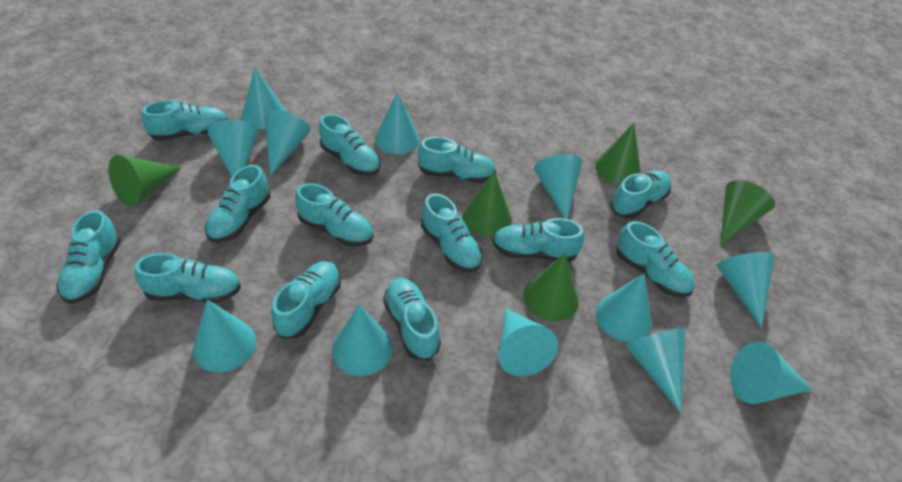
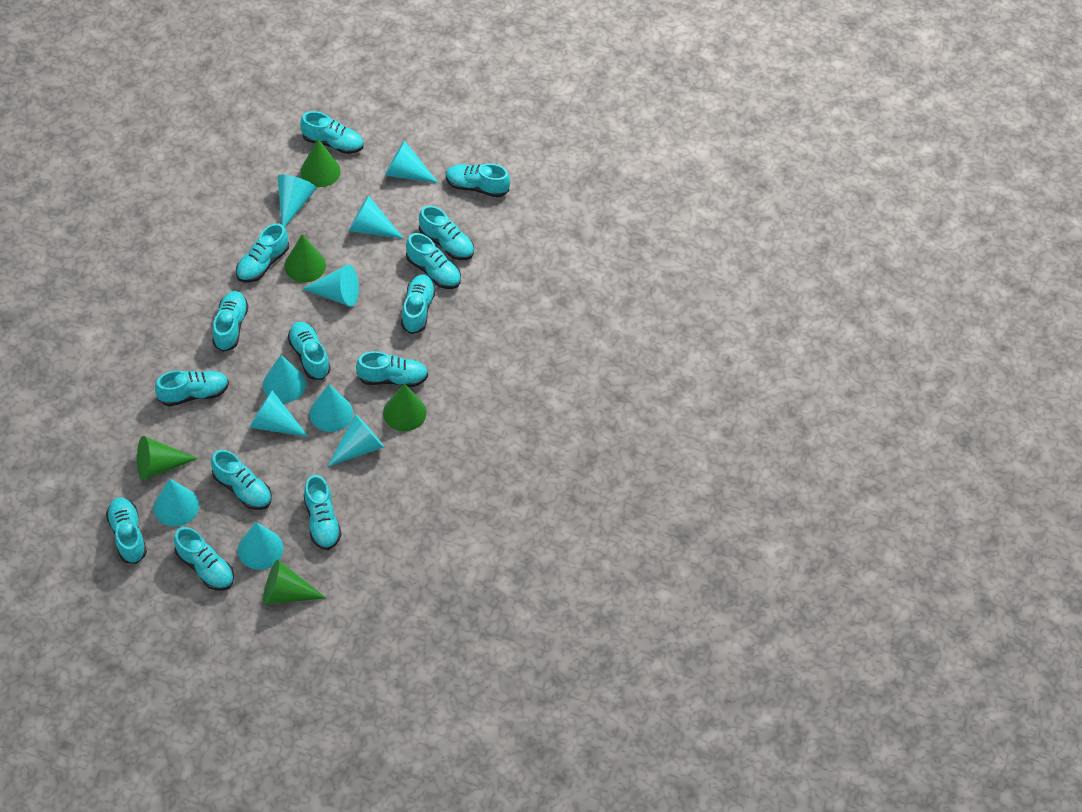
turquoise cone: 12 -> 10
turquoise shoe: 13 -> 14

